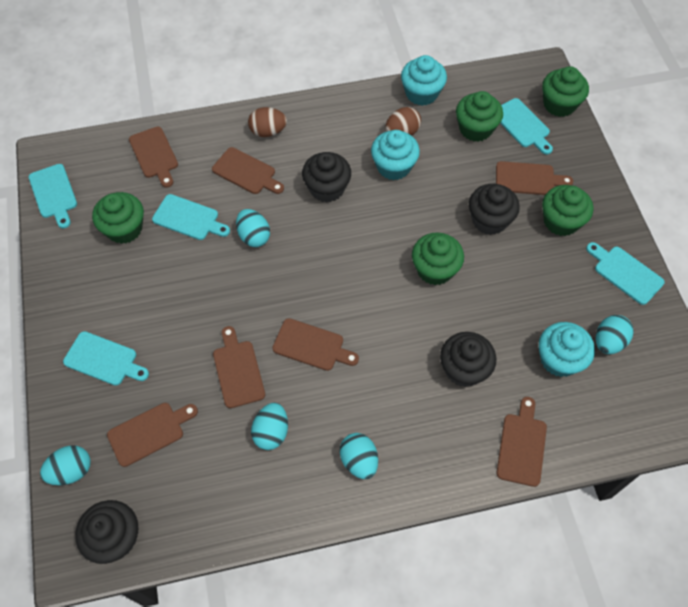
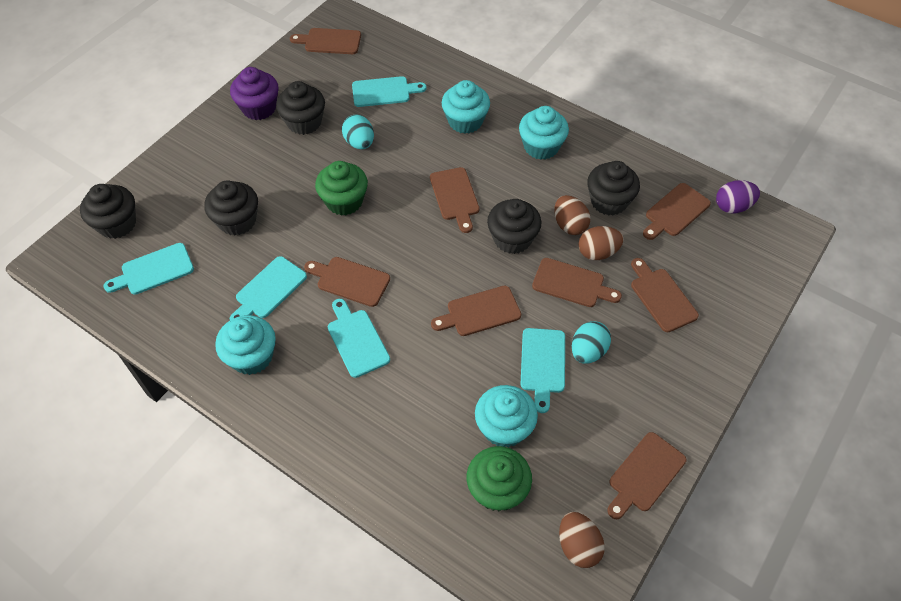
black cupcake: 4 -> 5
brown cutting board: 7 -> 8
brown egg: 2 -> 3
green cupcake: 5 -> 2
purple cupcake: 0 -> 1
purple egg: 0 -> 1
turquoise cupcake: 3 -> 4
turquoise egg: 5 -> 2

